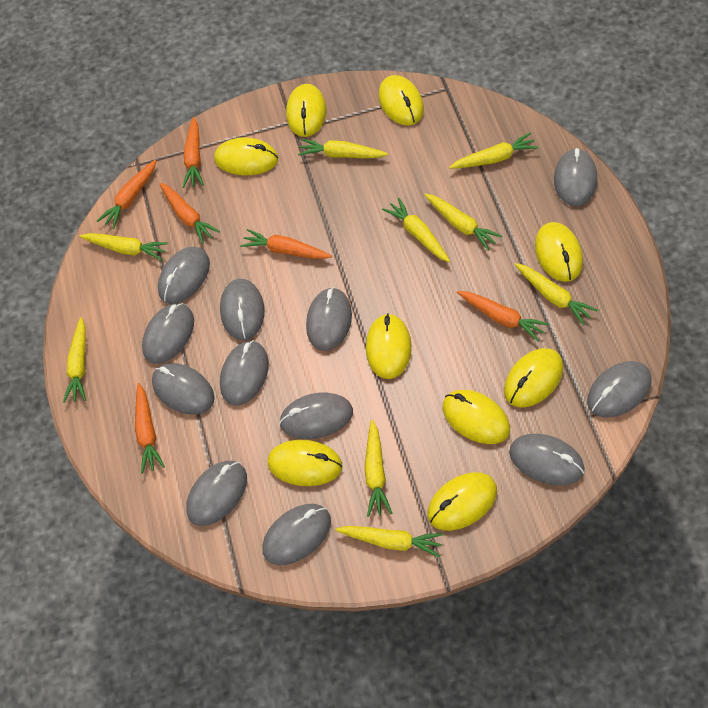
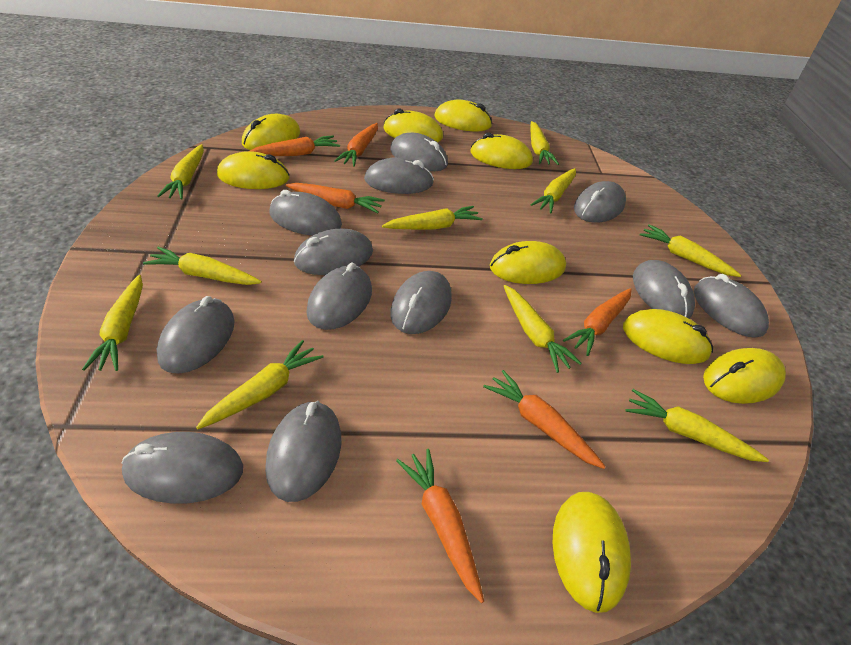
yellow carrot: 9 -> 10

